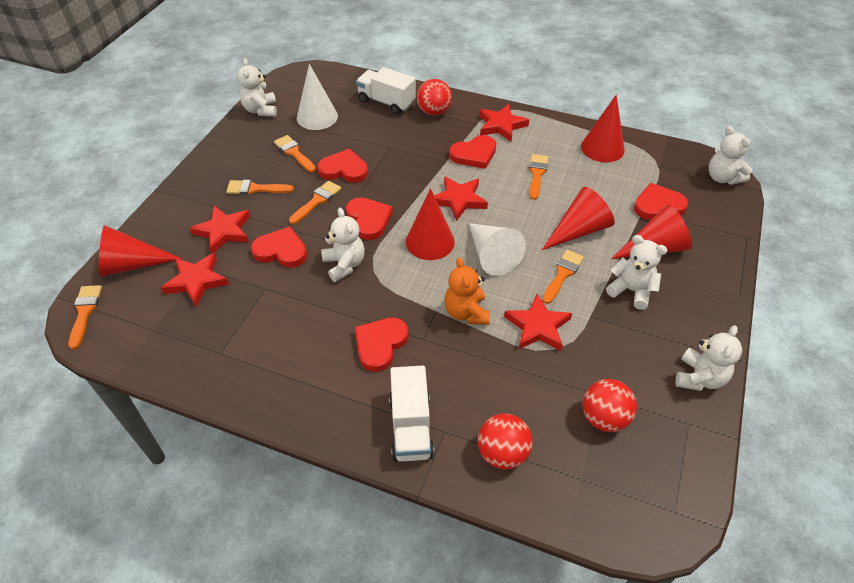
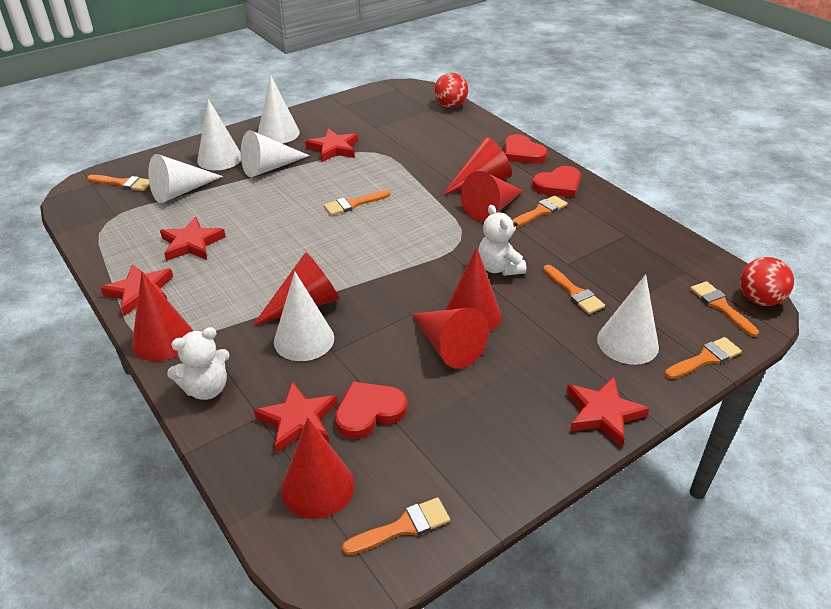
orange brush: 6 -> 7
orange teddy bear: 1 -> 0
red ball: 3 -> 2
red cone: 5 -> 7
red heart: 6 -> 3
white cone: 2 -> 6
white teddy bear: 5 -> 2
white truck: 2 -> 0

